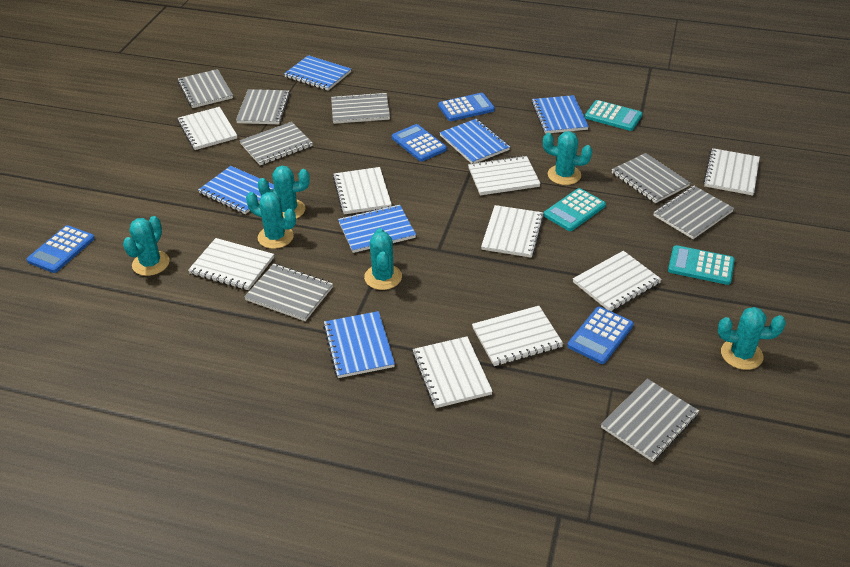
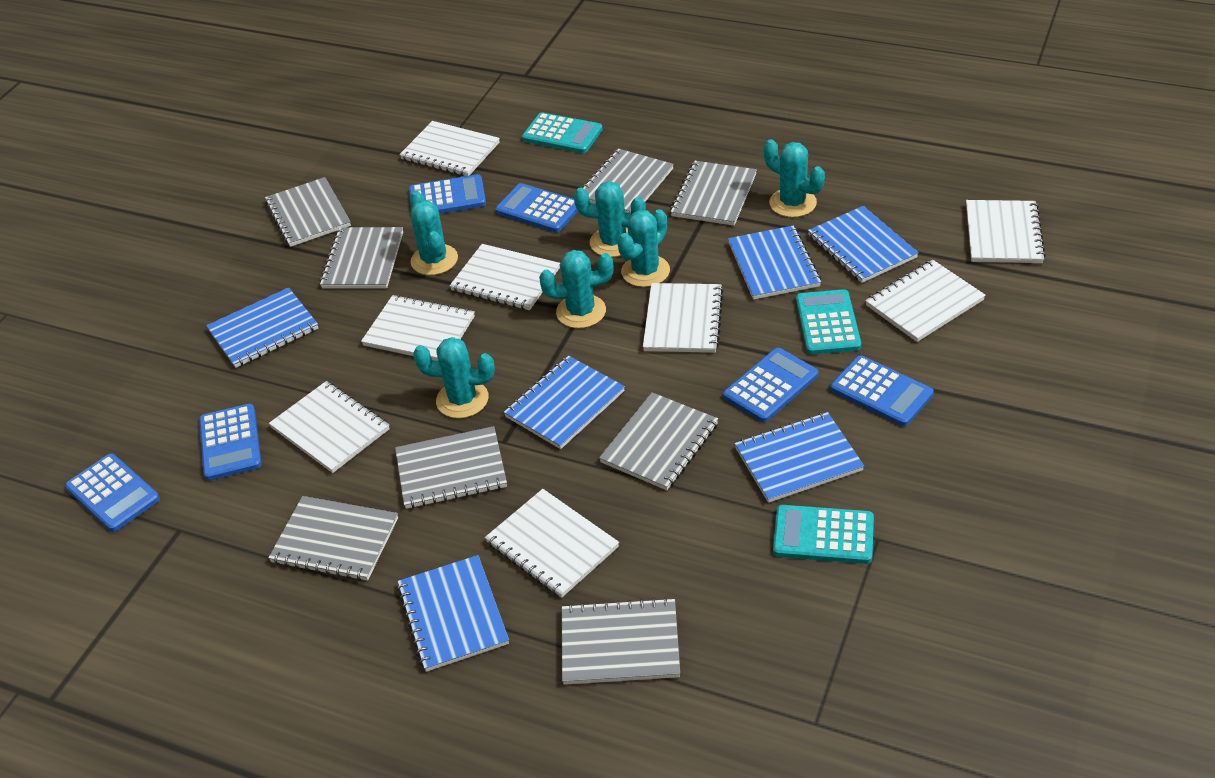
blue calculator: 4 -> 6
white notebook: 9 -> 8

